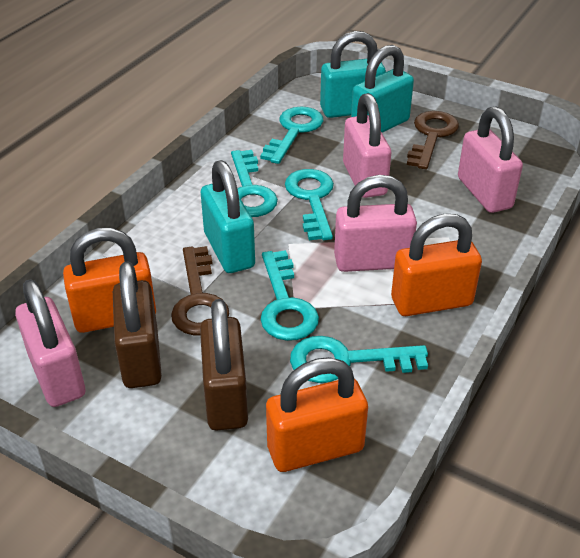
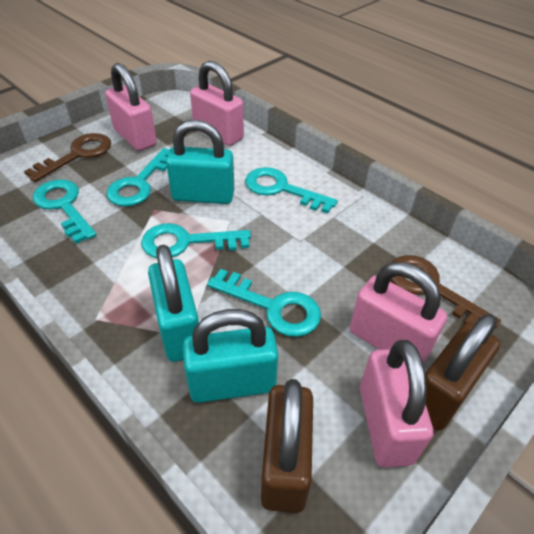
orange padlock: 3 -> 0

